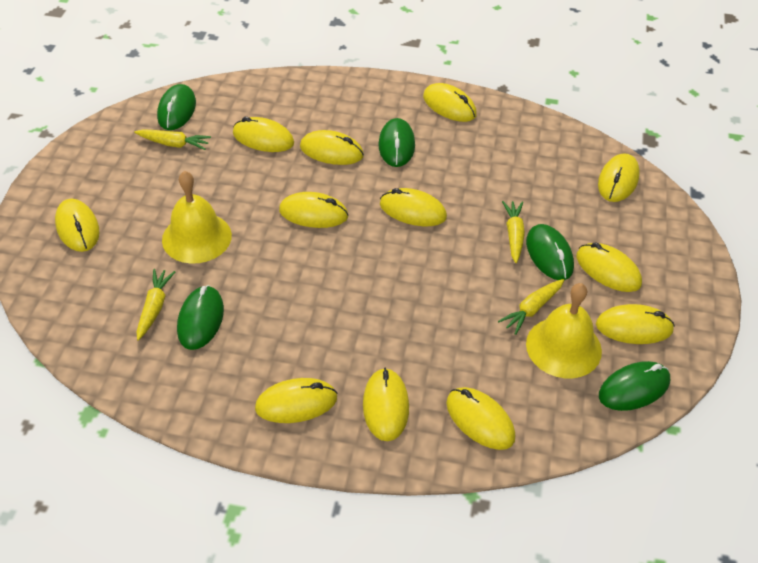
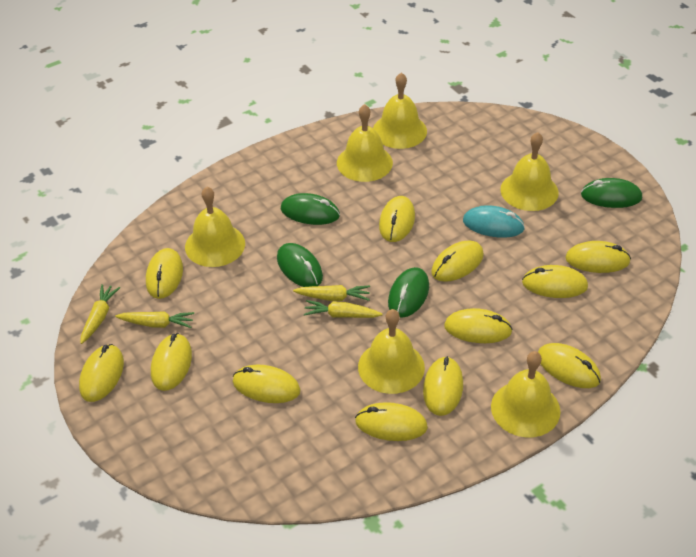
green mouse: 5 -> 4
turquoise mouse: 0 -> 1
yellow bell: 2 -> 6

